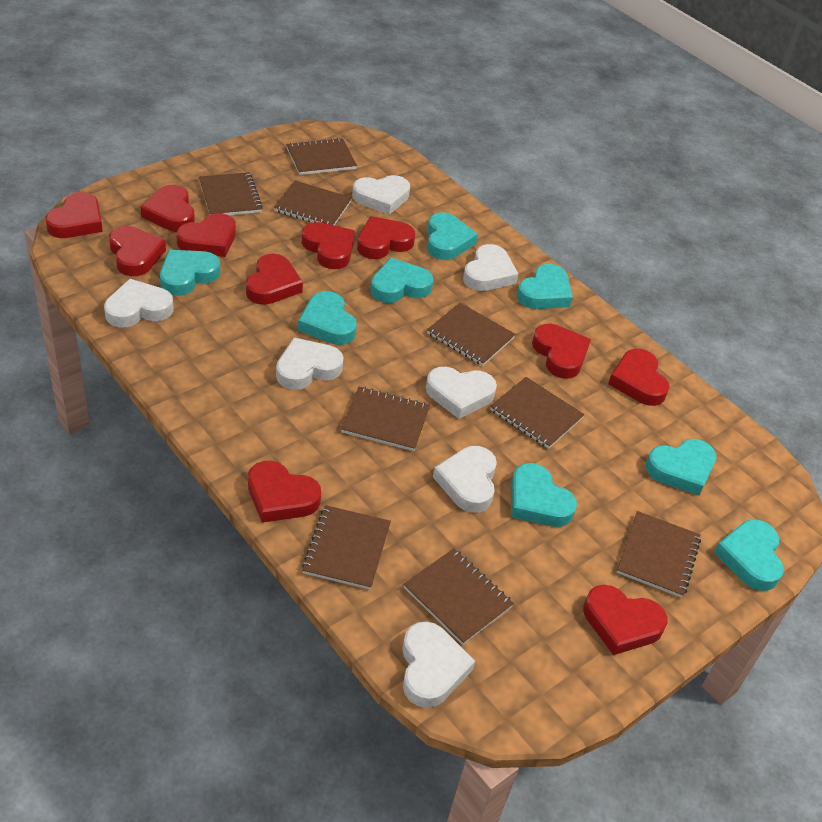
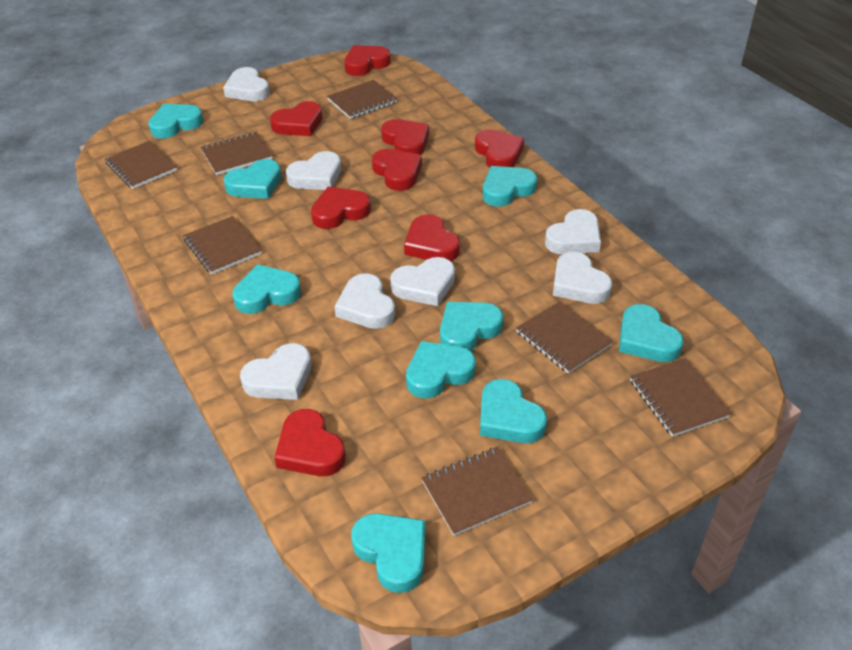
brown notebook: 9 -> 7
red heart: 11 -> 8
turquoise heart: 8 -> 9

